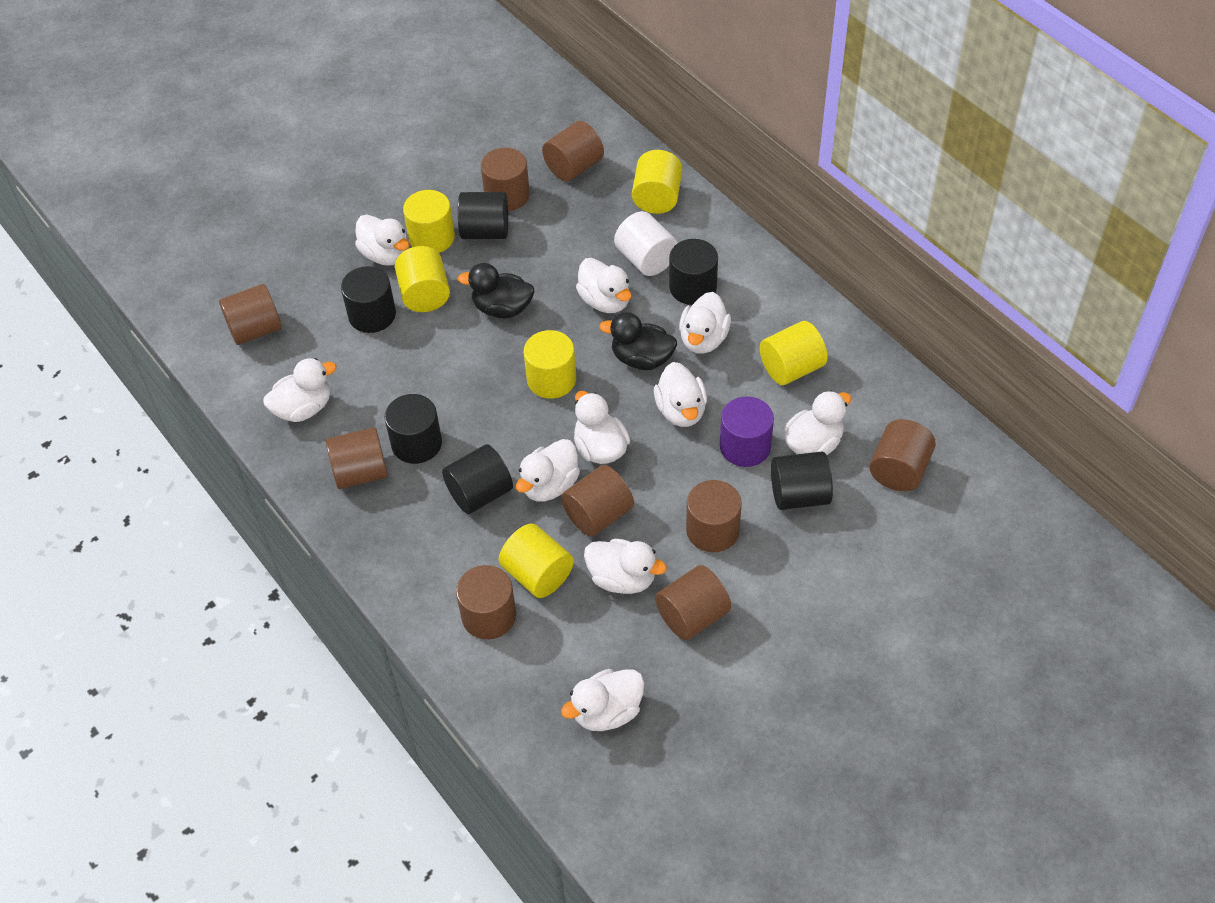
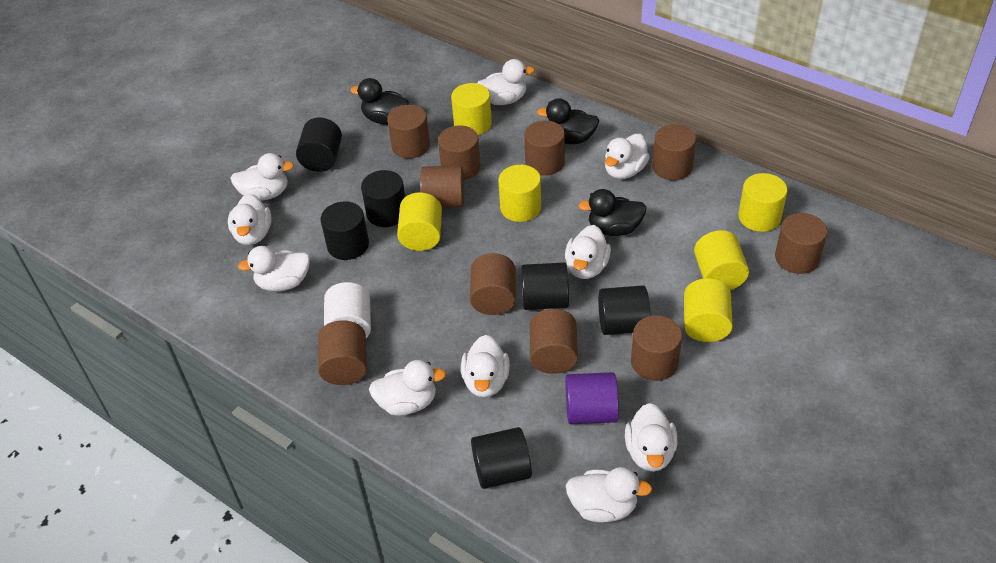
black duck: 2 -> 3
brown cylinder: 9 -> 10

